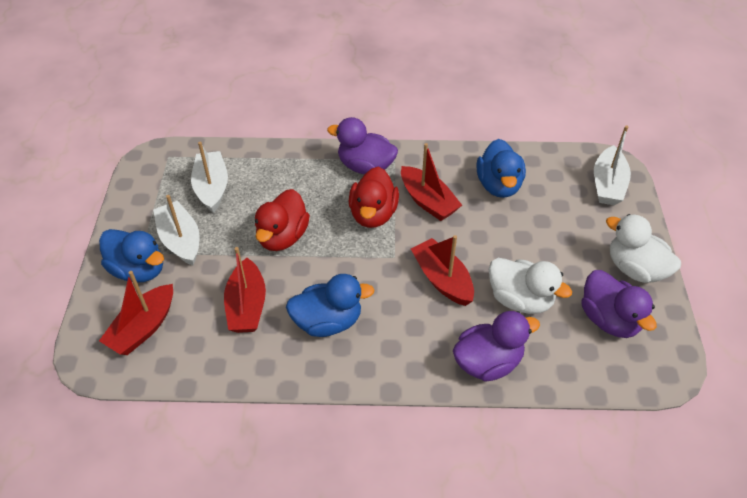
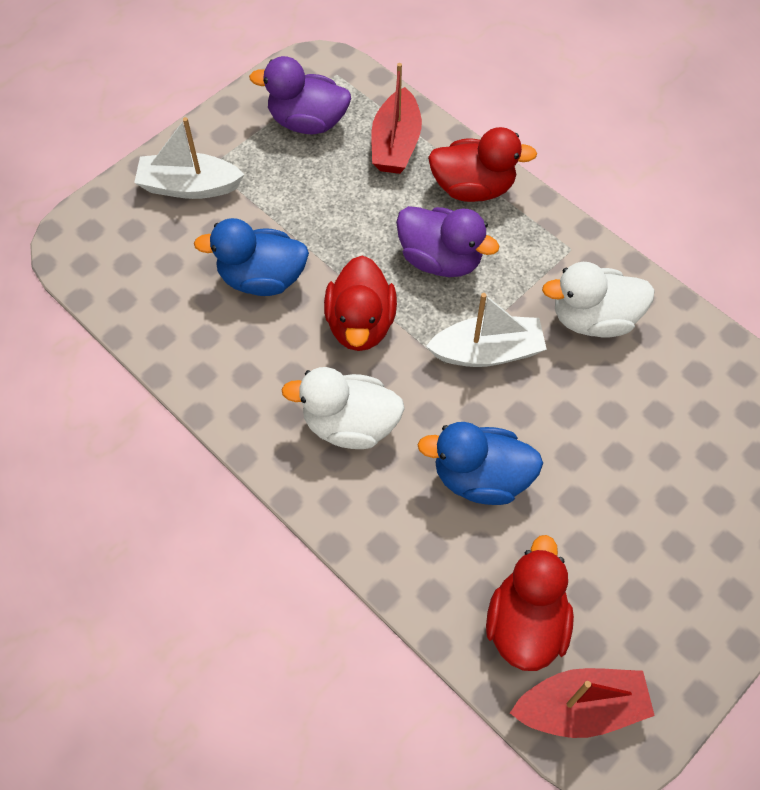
blue duck: 3 -> 2
purple duck: 3 -> 2
red boat: 4 -> 2
red duck: 2 -> 3
white boat: 3 -> 2

